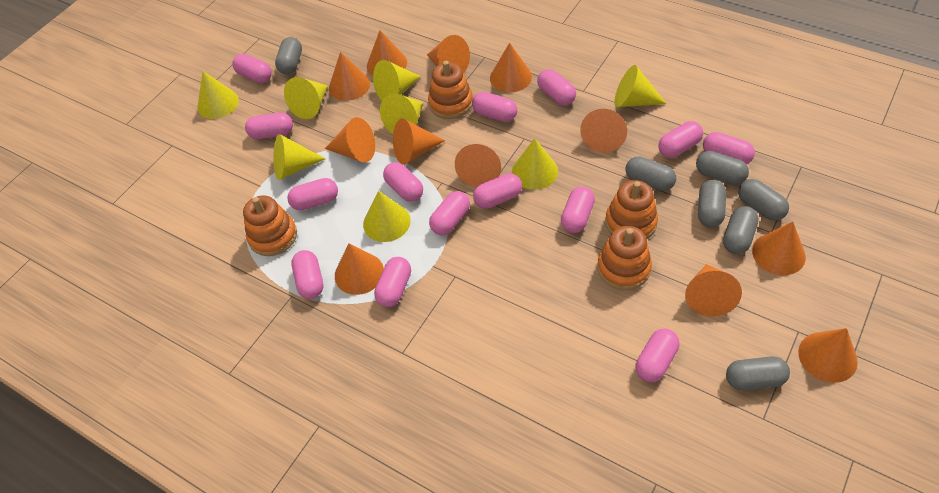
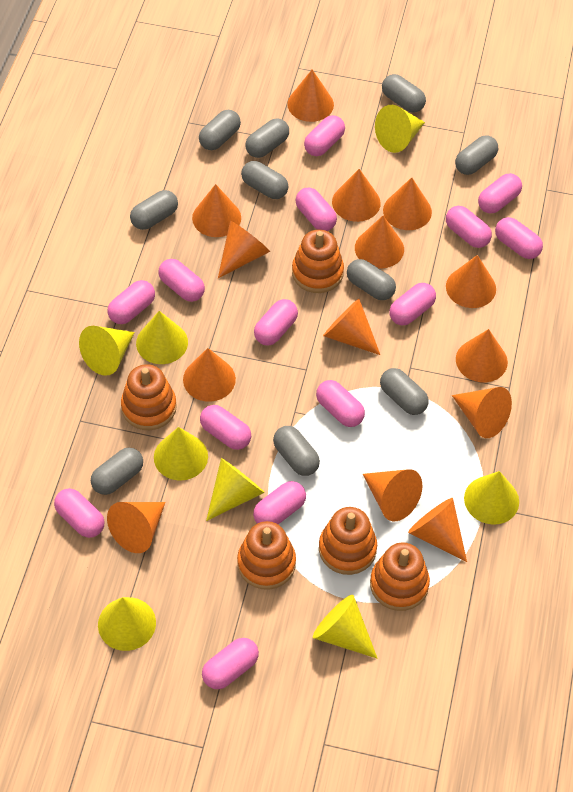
grey capsule: 7 -> 10
orange cone: 12 -> 14
orange stacking toy: 4 -> 5

